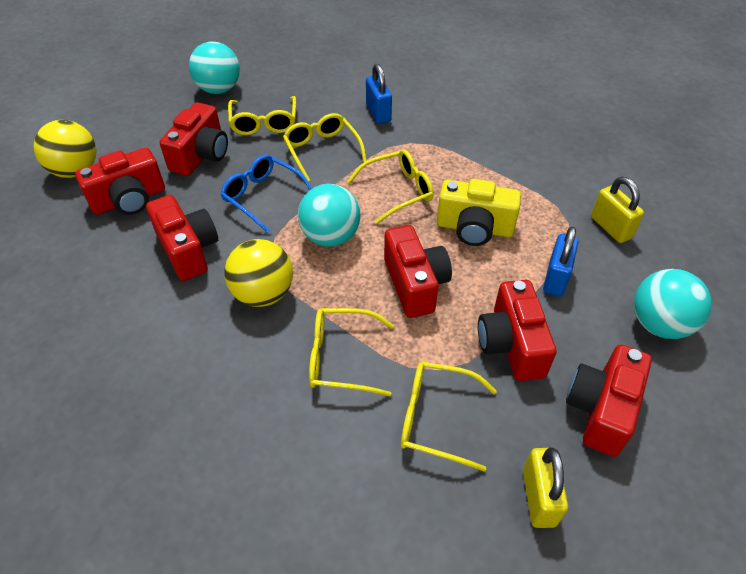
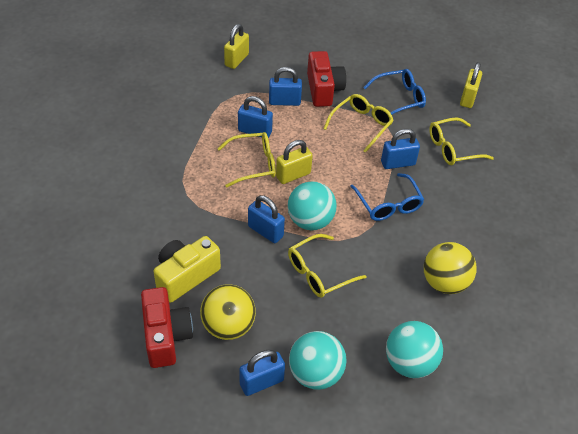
blue glasses: 1 -> 2
blue padlock: 2 -> 5
red camera: 6 -> 2
yellow glasses: 5 -> 4
yellow padlock: 2 -> 3

